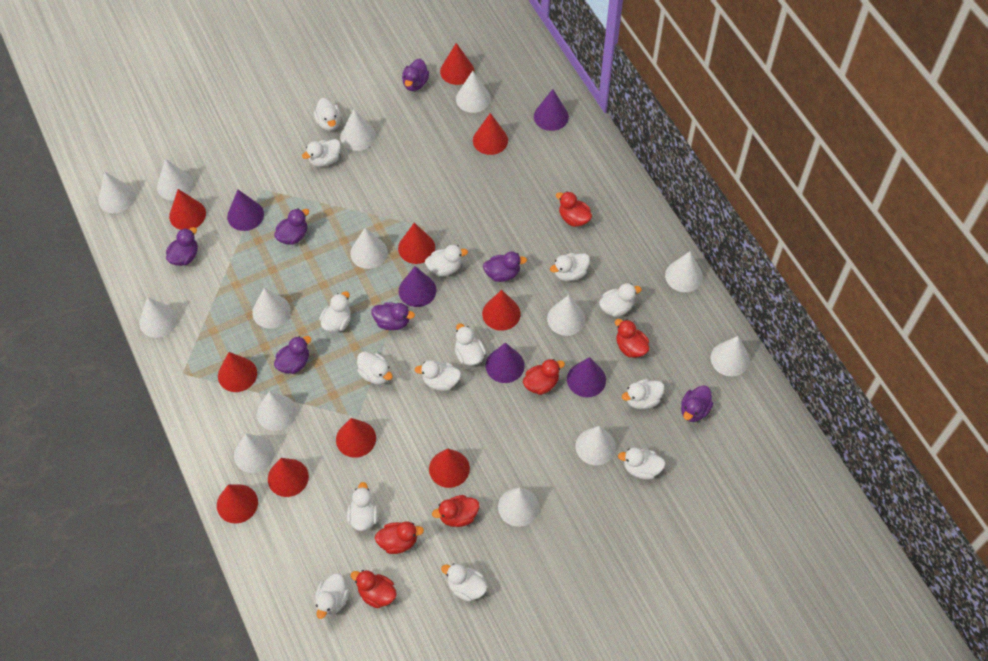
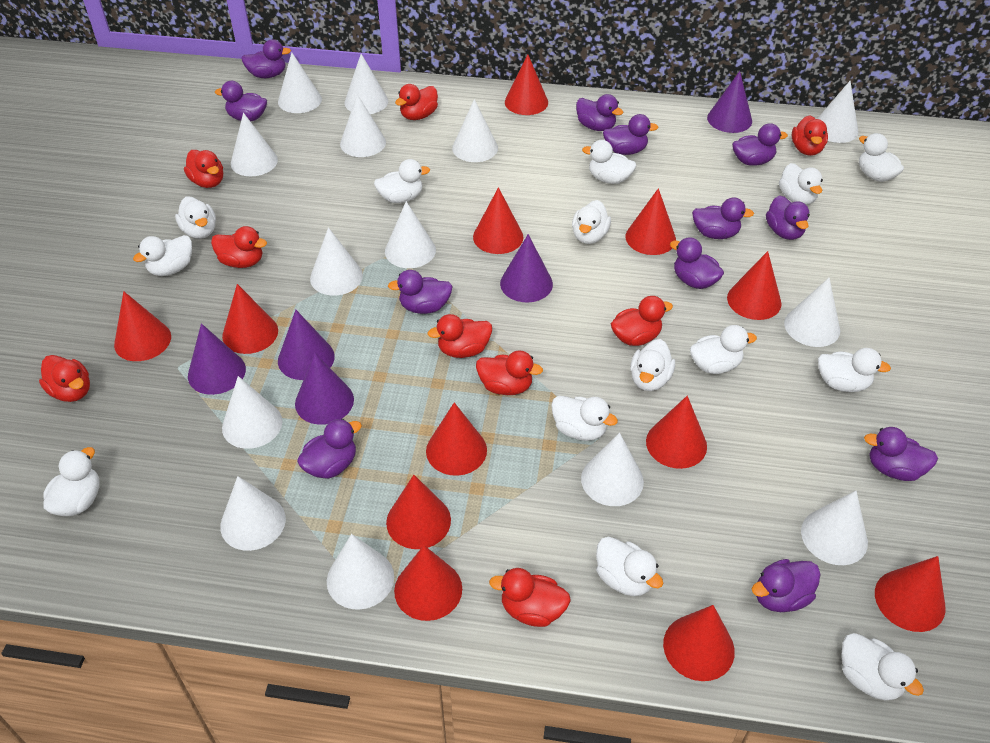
purple duck: 7 -> 12
red cone: 10 -> 12
red duck: 6 -> 9

